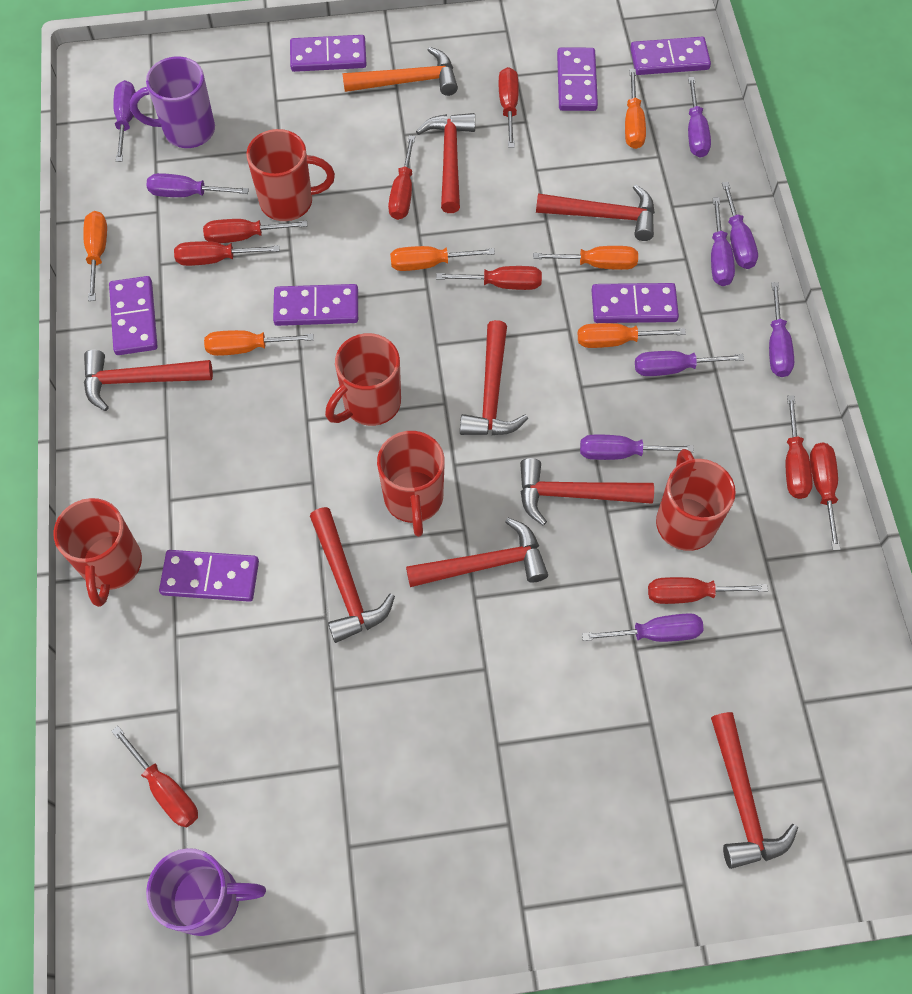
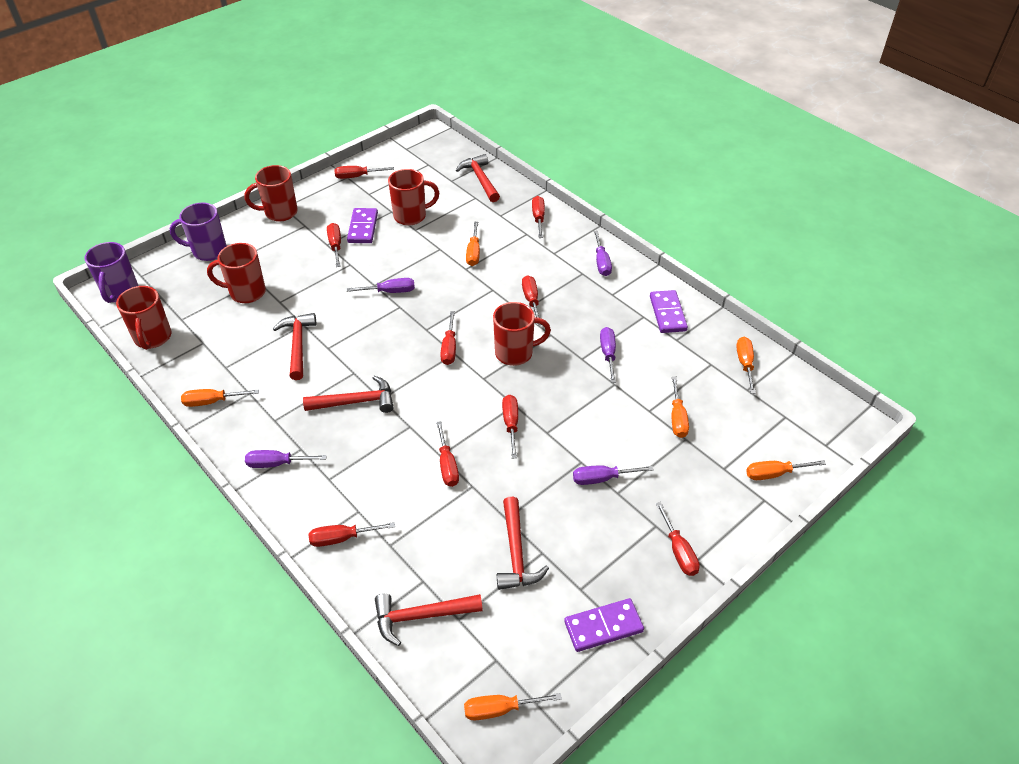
orange hammer: 1 -> 0
purple domino: 7 -> 3
purple screwdriver: 9 -> 5
red hammer: 8 -> 5

